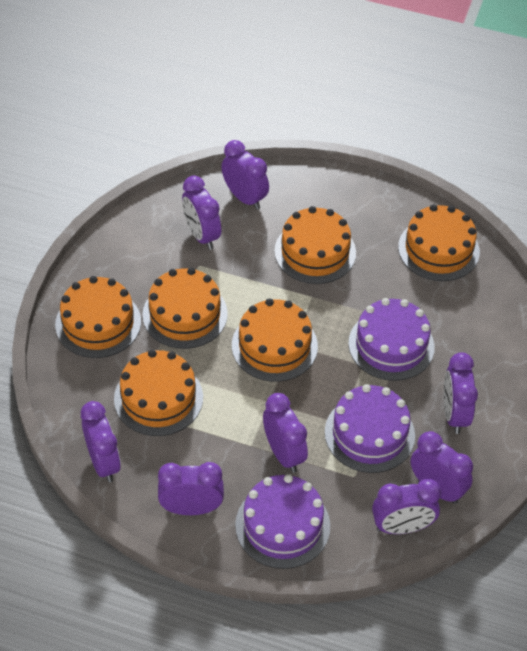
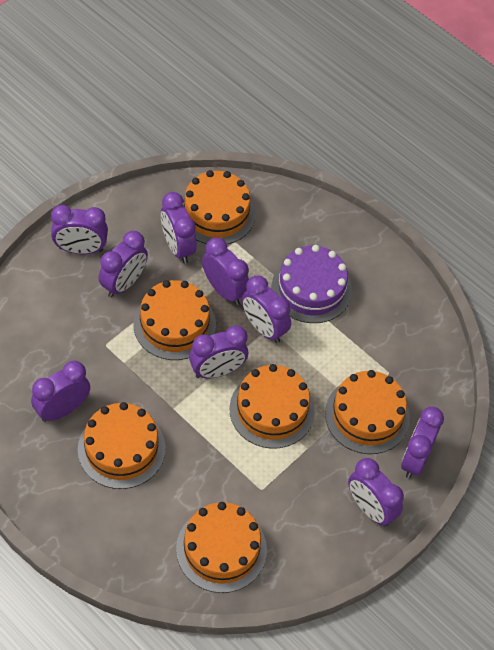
purple cake: 3 -> 1
purple clock: 8 -> 9

